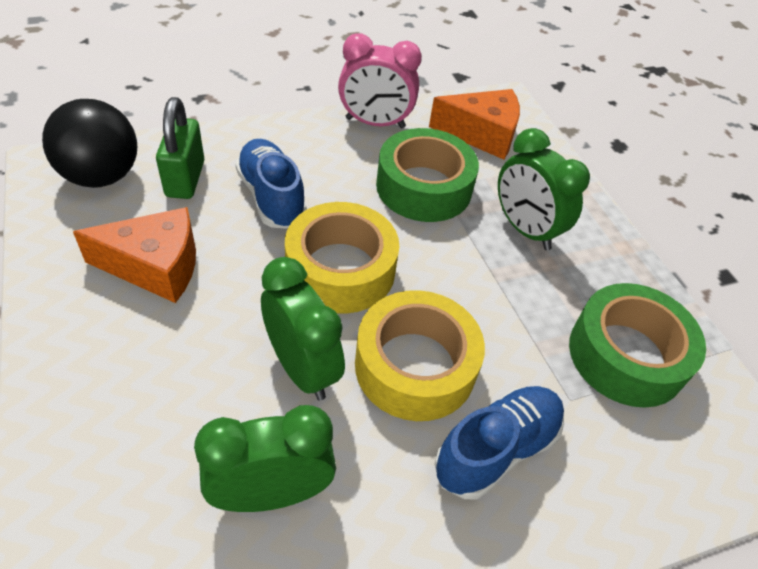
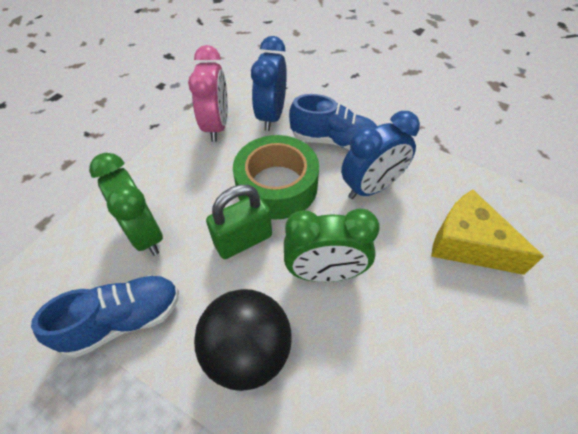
blue clock: 0 -> 2
green clock: 3 -> 2
green tape: 2 -> 1
orange cheese: 2 -> 0
yellow cheese: 0 -> 1
yellow tape: 2 -> 0

